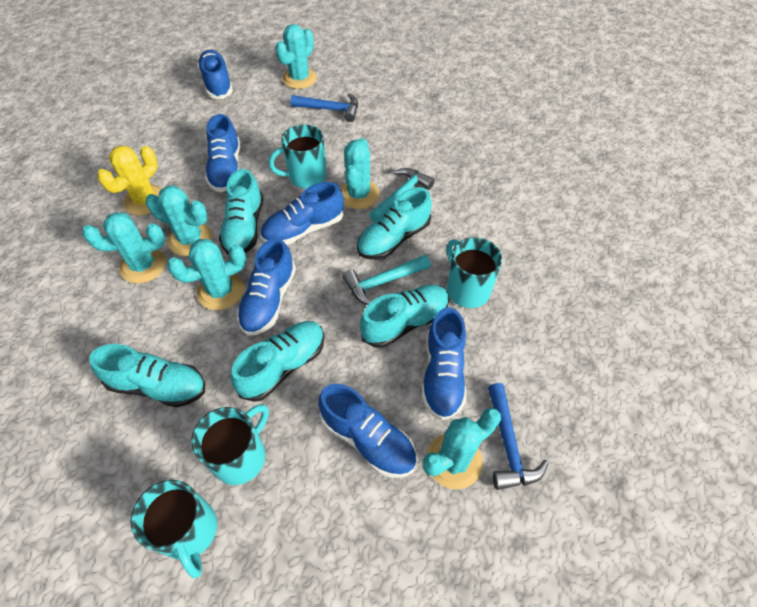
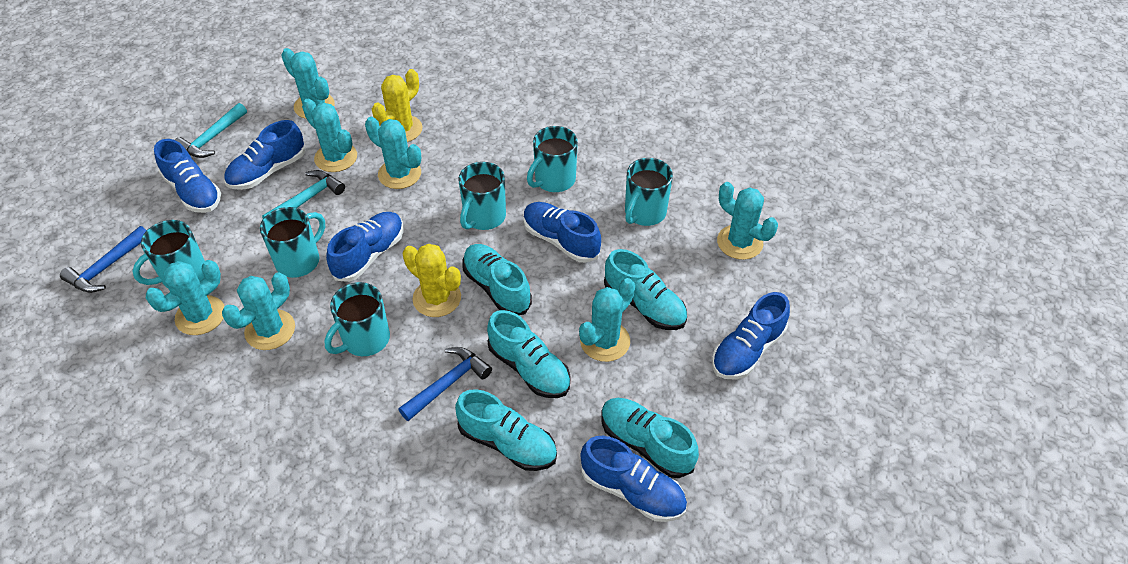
turquoise cactus: 6 -> 7
turquoise mug: 4 -> 6
yellow cactus: 1 -> 2

